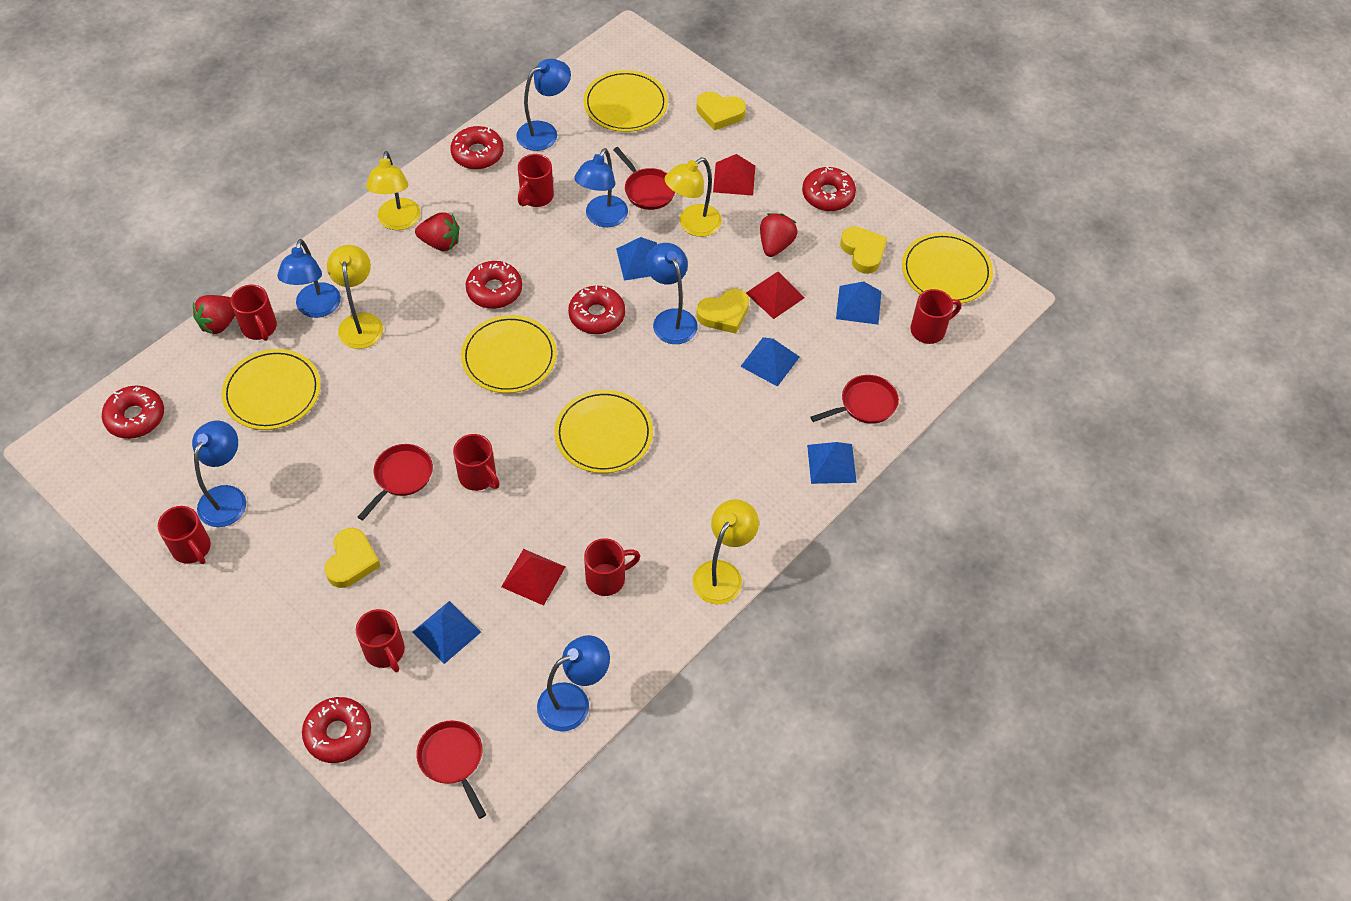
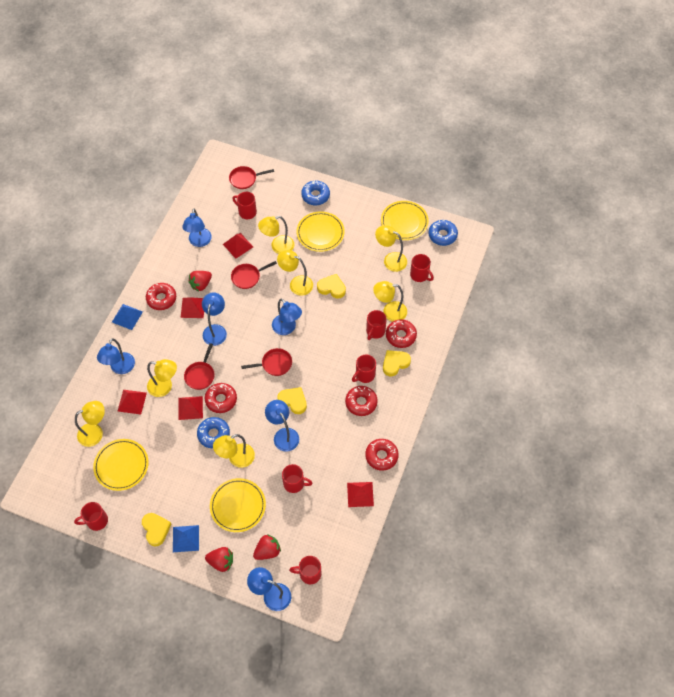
blue donut: 0 -> 3
blue pyramid: 5 -> 2
red donut: 6 -> 5
red pyramid: 3 -> 5
yellow lamp: 4 -> 7
yellow plate: 5 -> 4

